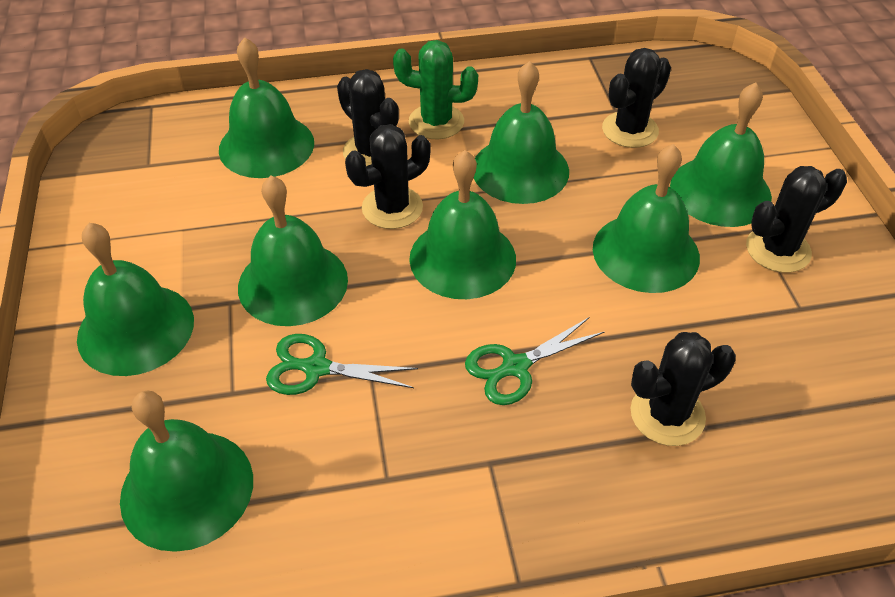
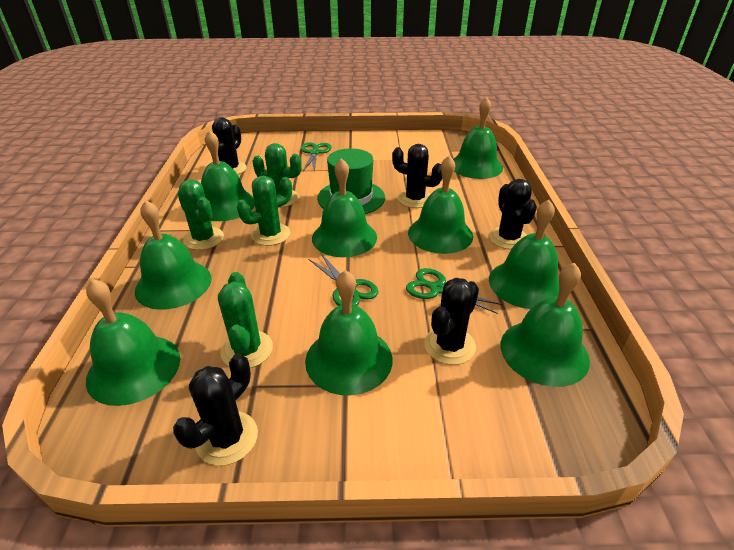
green bell: 8 -> 9
green cactus: 1 -> 4
green hat: 0 -> 1
green scissors: 2 -> 3

